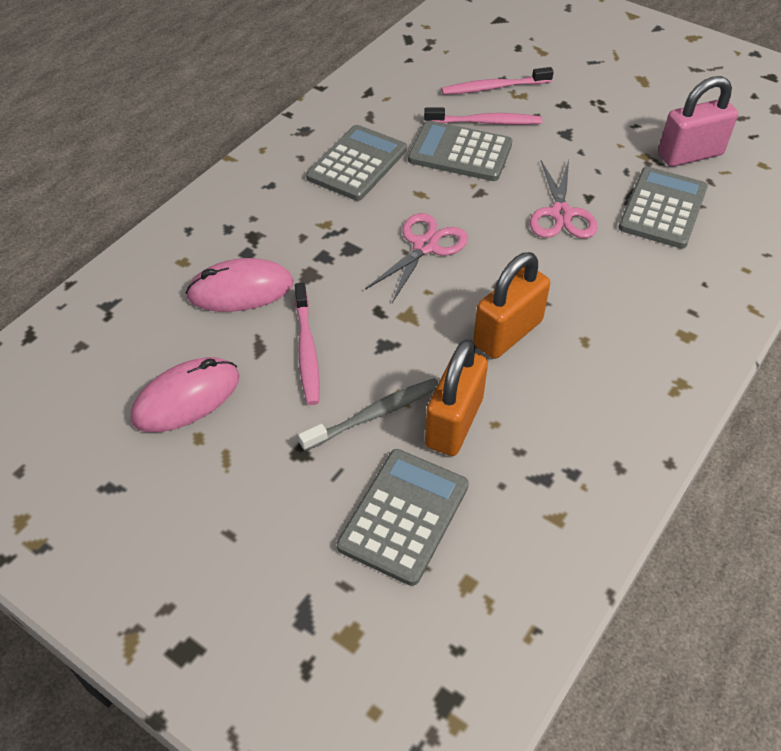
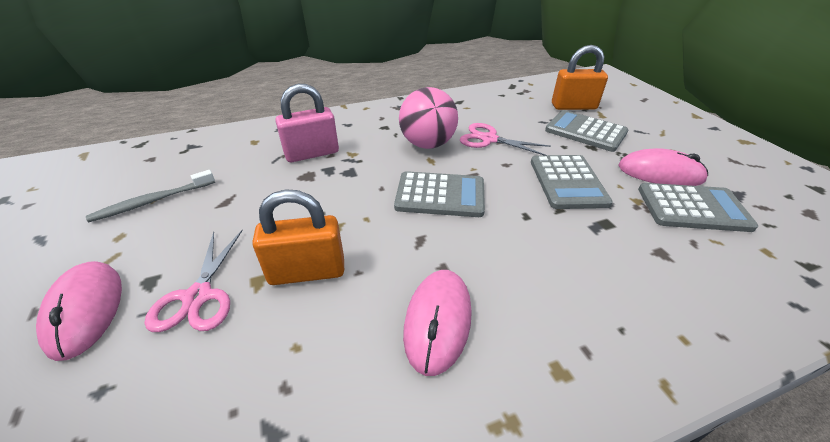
pink ball: 0 -> 1
pink mouse: 2 -> 3
pink toothbrush: 3 -> 0

